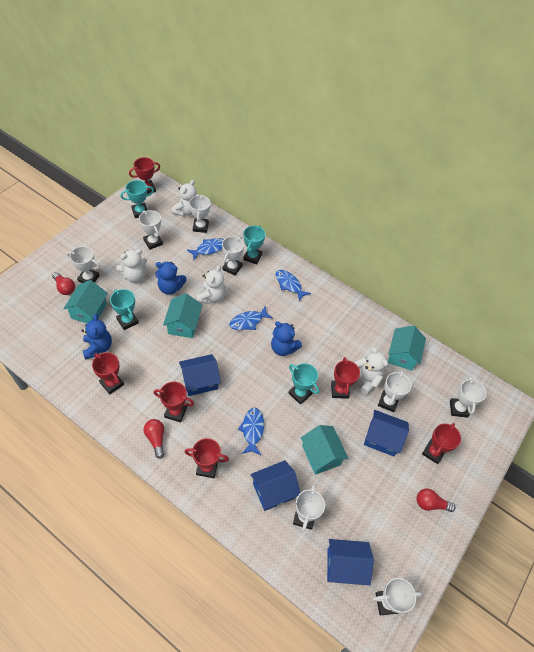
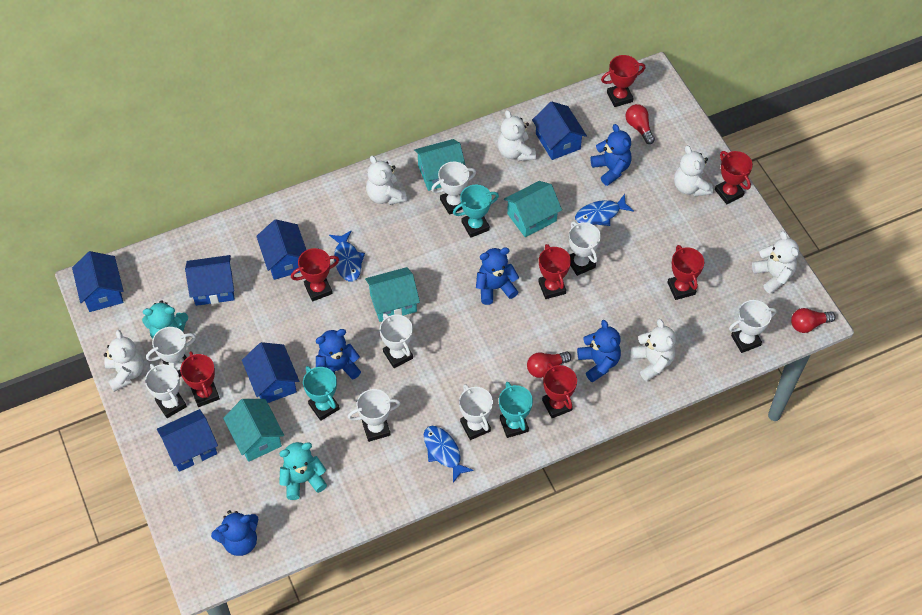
blue fish: 4 -> 3
blue house: 4 -> 6
blue teddy bear: 3 -> 5
red trophy: 6 -> 7
turquoise teddy bear: 0 -> 2
turquoise trophy: 4 -> 3
white teddy bear: 4 -> 6

